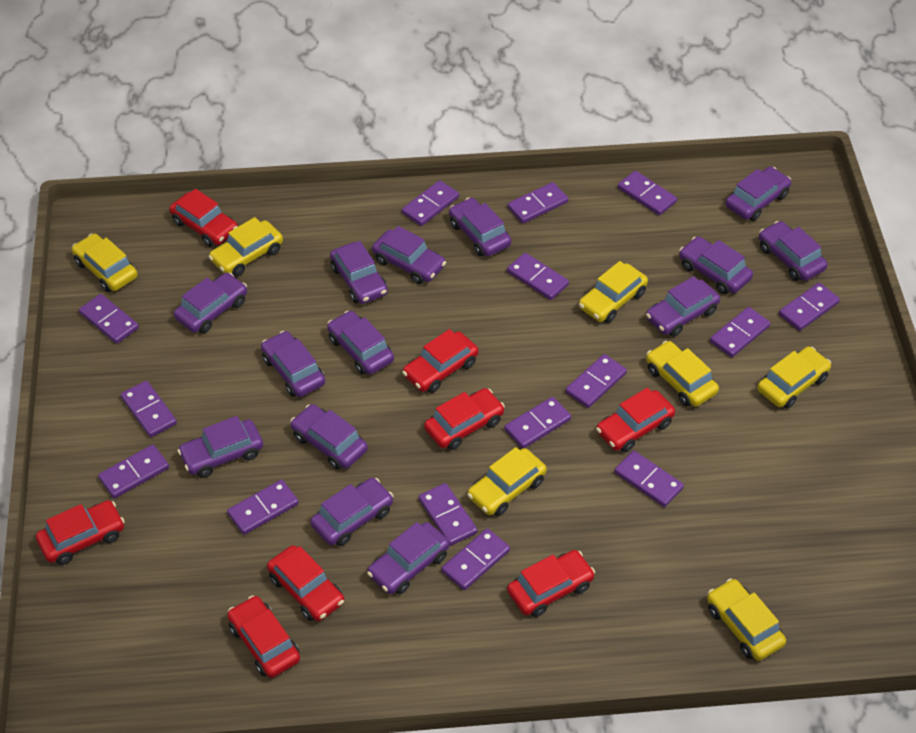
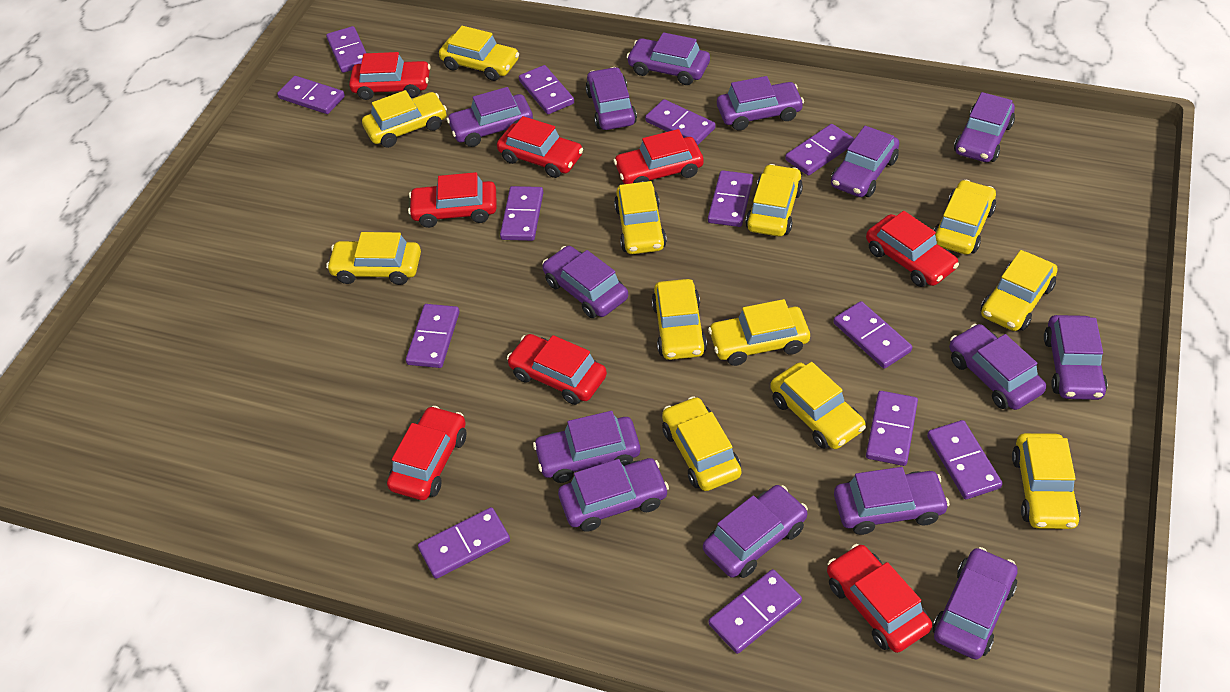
purple domino: 15 -> 13
yellow car: 7 -> 12

